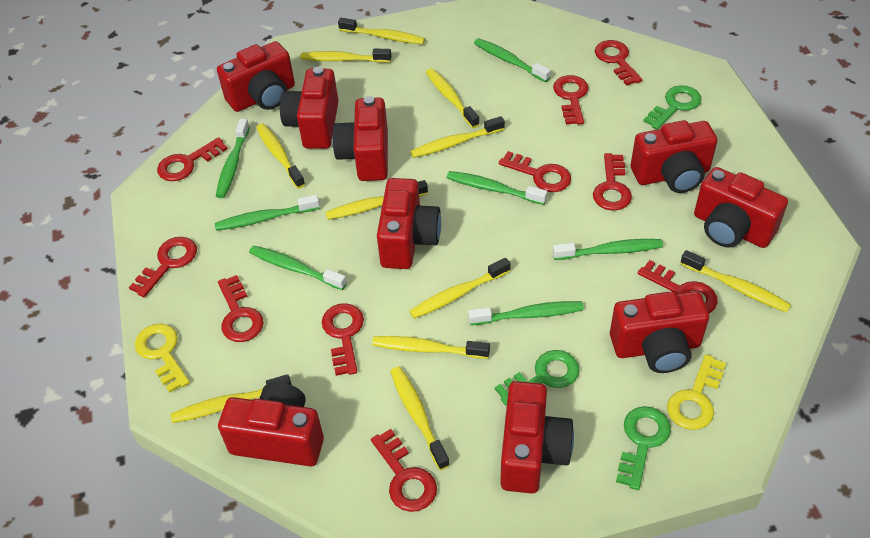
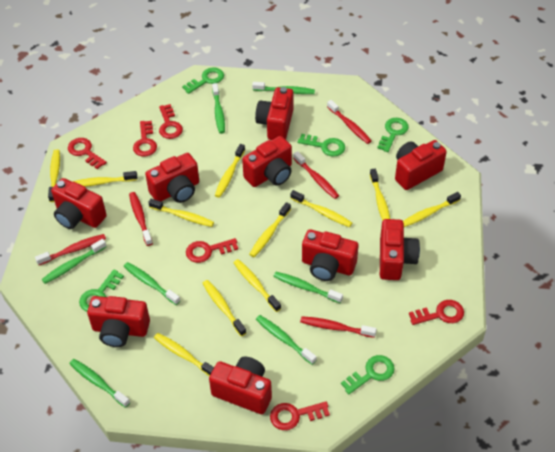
green key: 3 -> 5
red key: 10 -> 6
red toothbrush: 0 -> 5
yellow key: 2 -> 0

